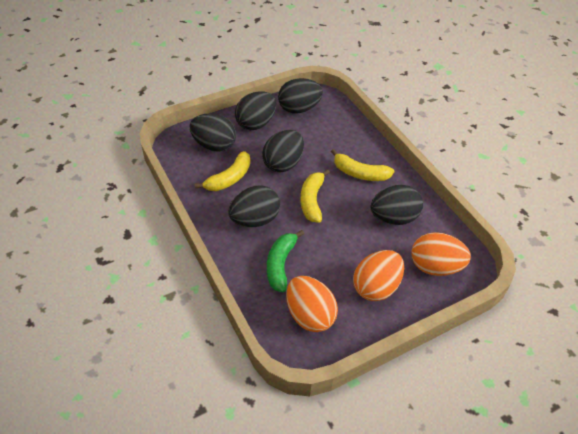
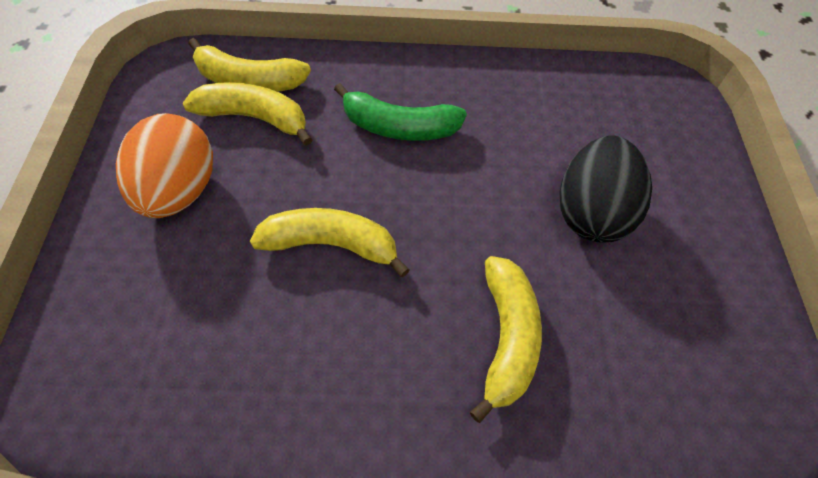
black egg: 6 -> 1
orange egg: 3 -> 1
yellow banana: 3 -> 4

